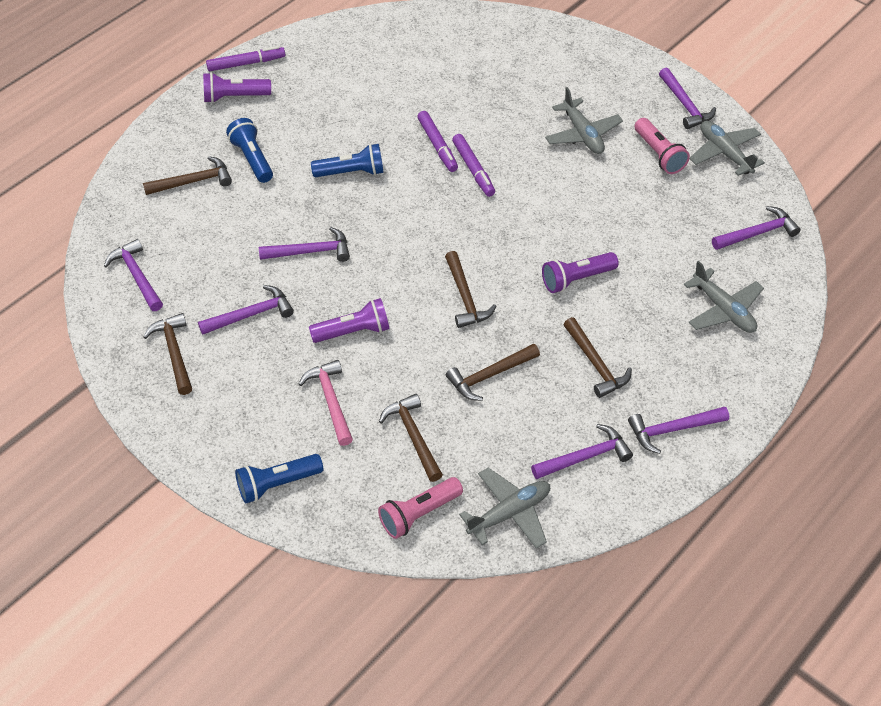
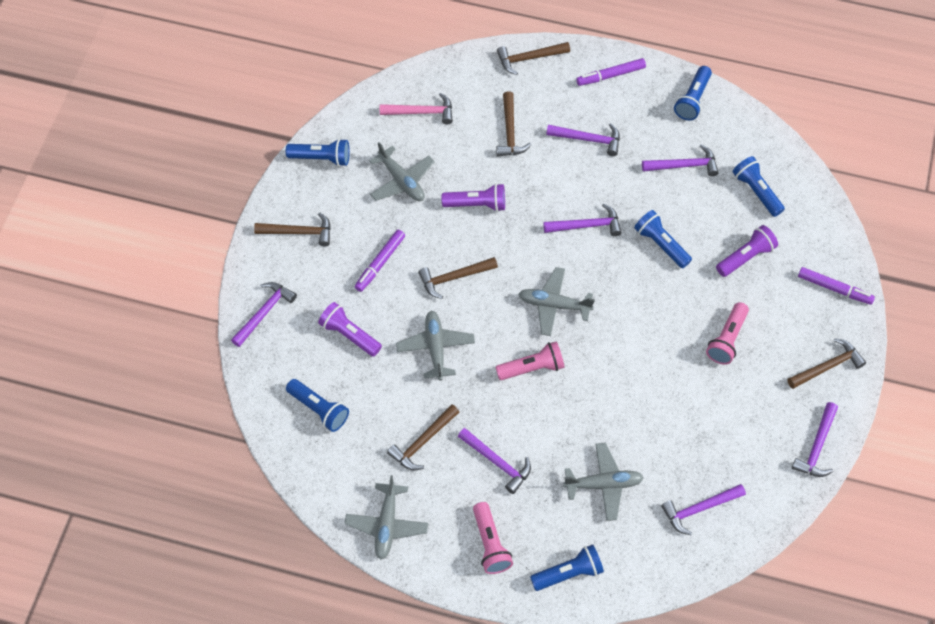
blue flashlight: 3 -> 6
grey plane: 4 -> 5
pink flashlight: 2 -> 3

